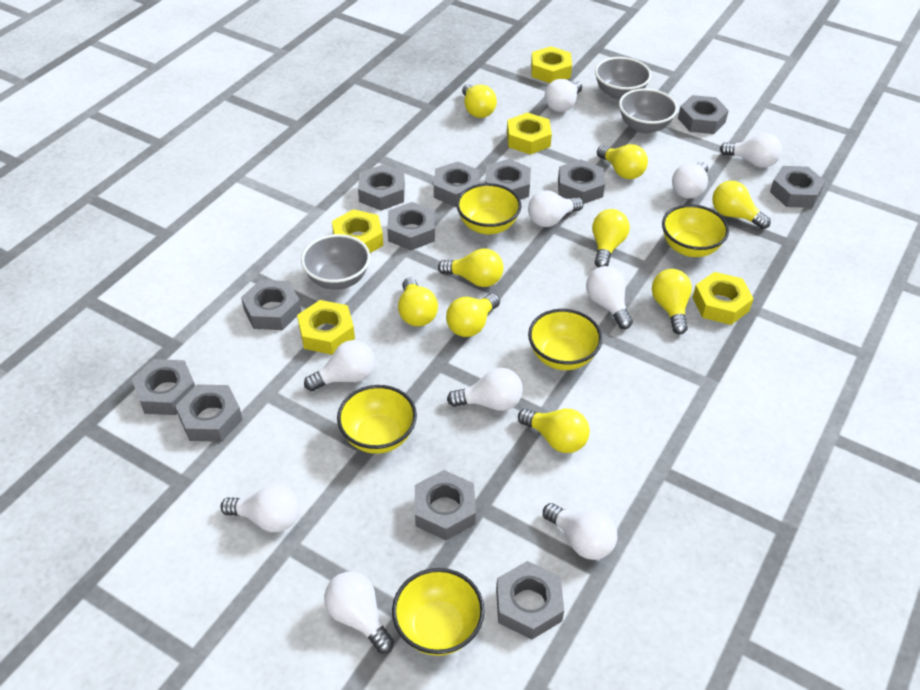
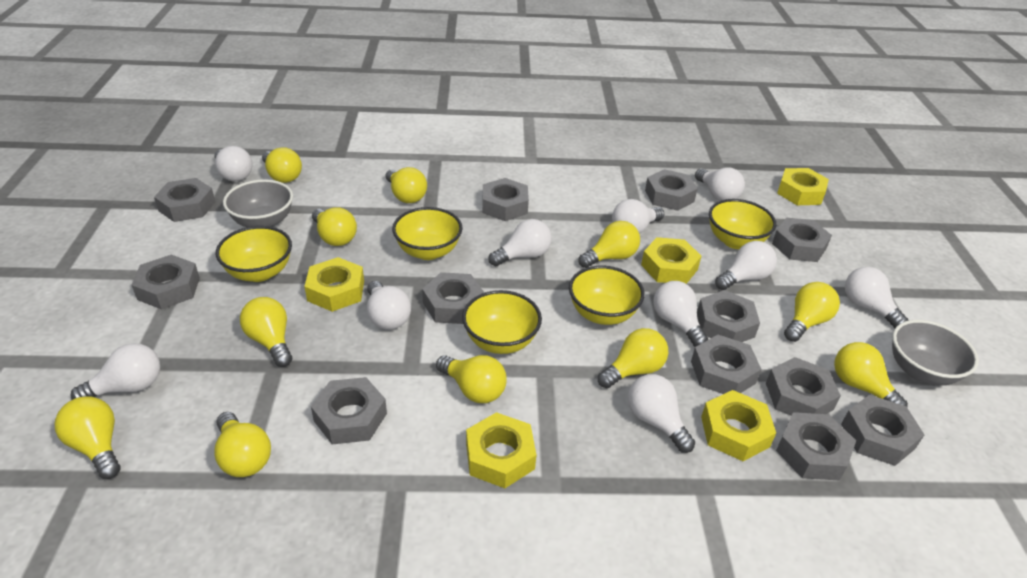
grey bowl: 3 -> 2
yellow light bulb: 9 -> 11

